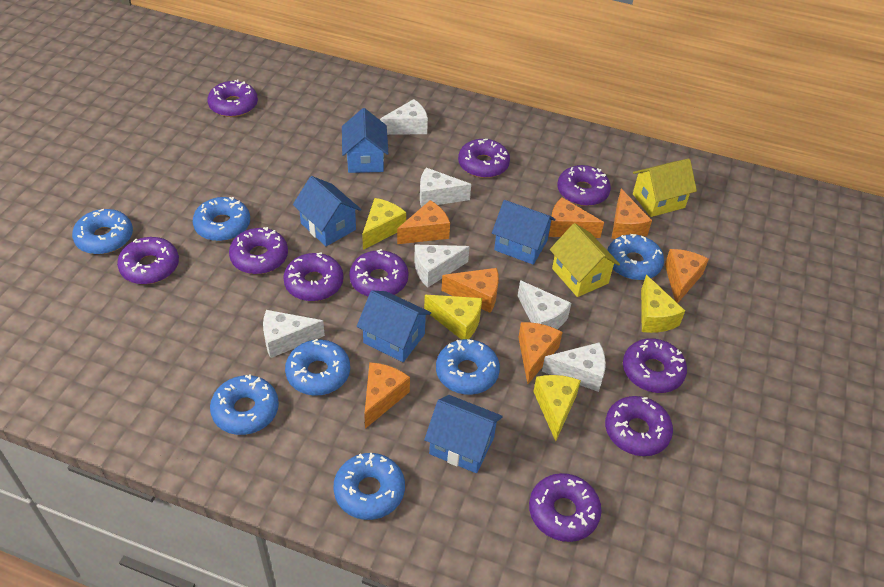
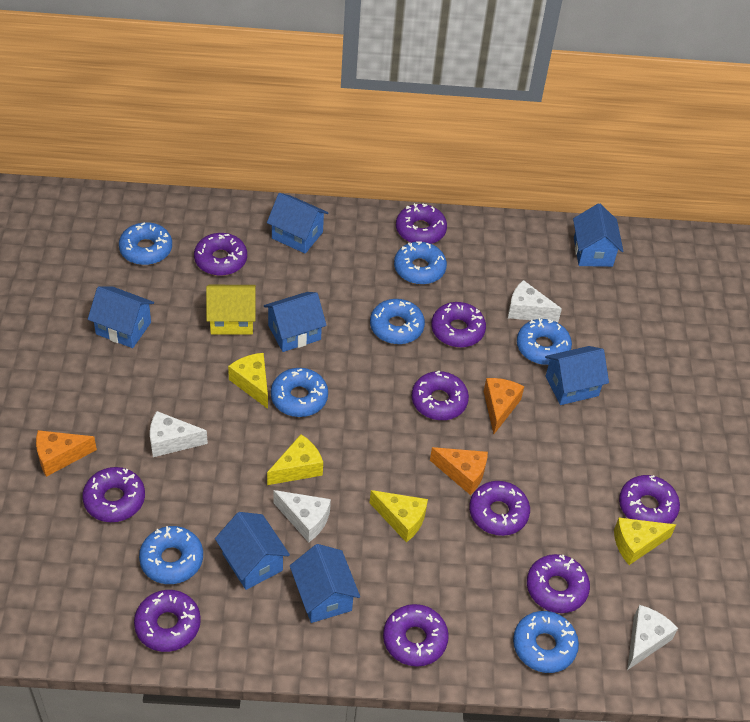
blue house: 5 -> 7
orange cheese: 7 -> 3
white cheese: 6 -> 4
yellow house: 2 -> 1

